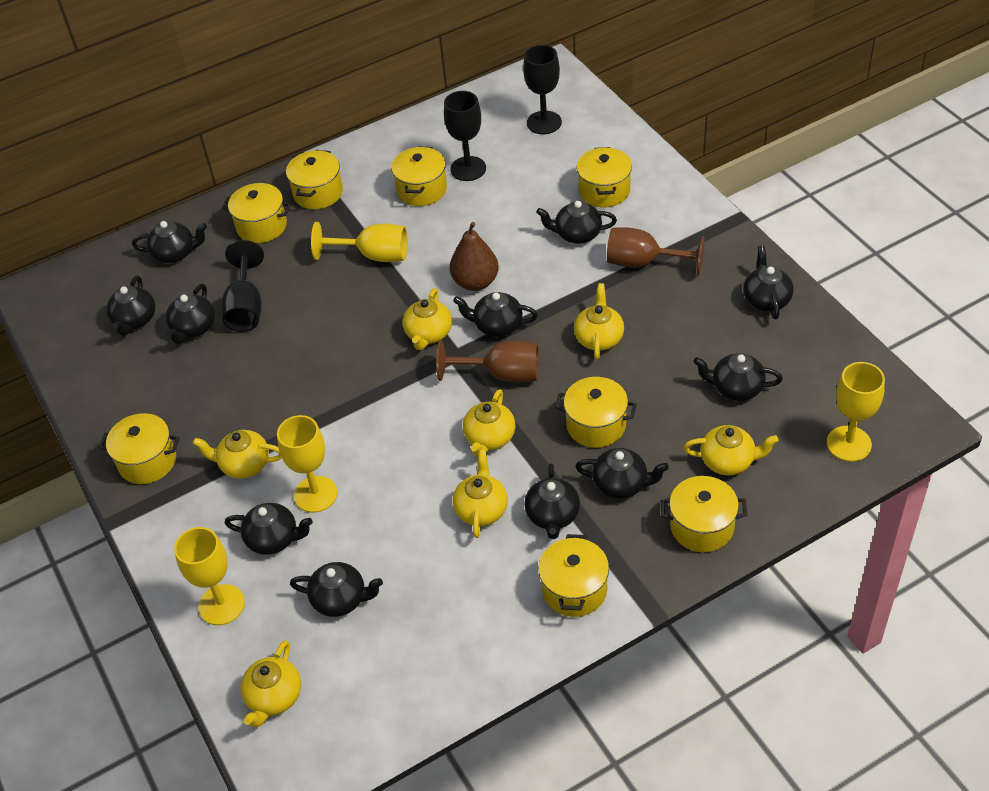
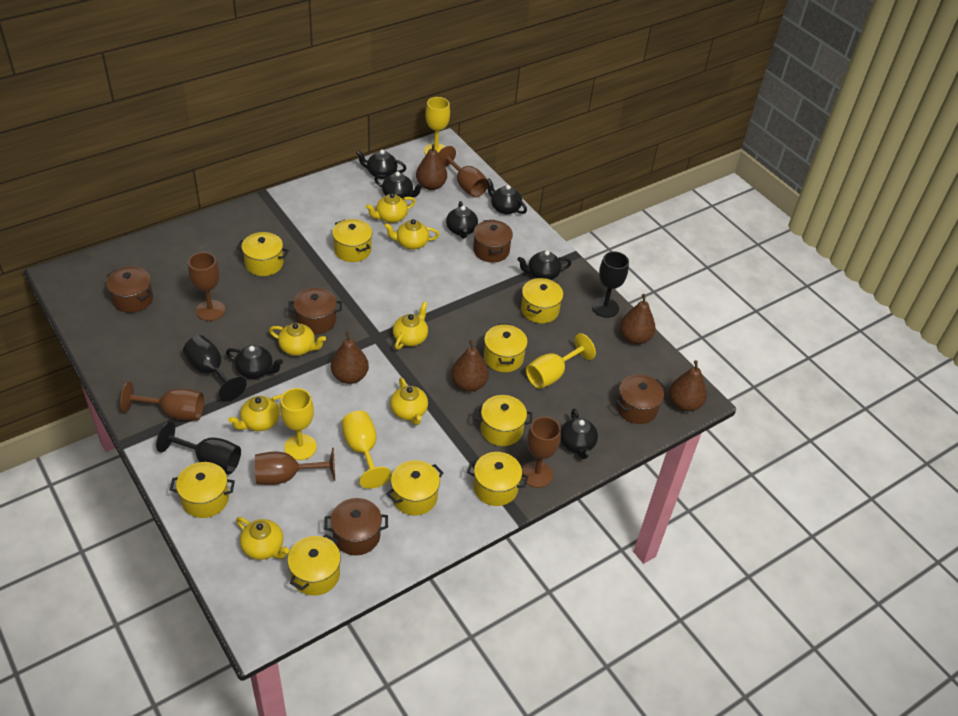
black teapot: 11 -> 7
brown goblet: 2 -> 5
brown pear: 1 -> 5
brown pot: 0 -> 5
yellow pot: 8 -> 9

